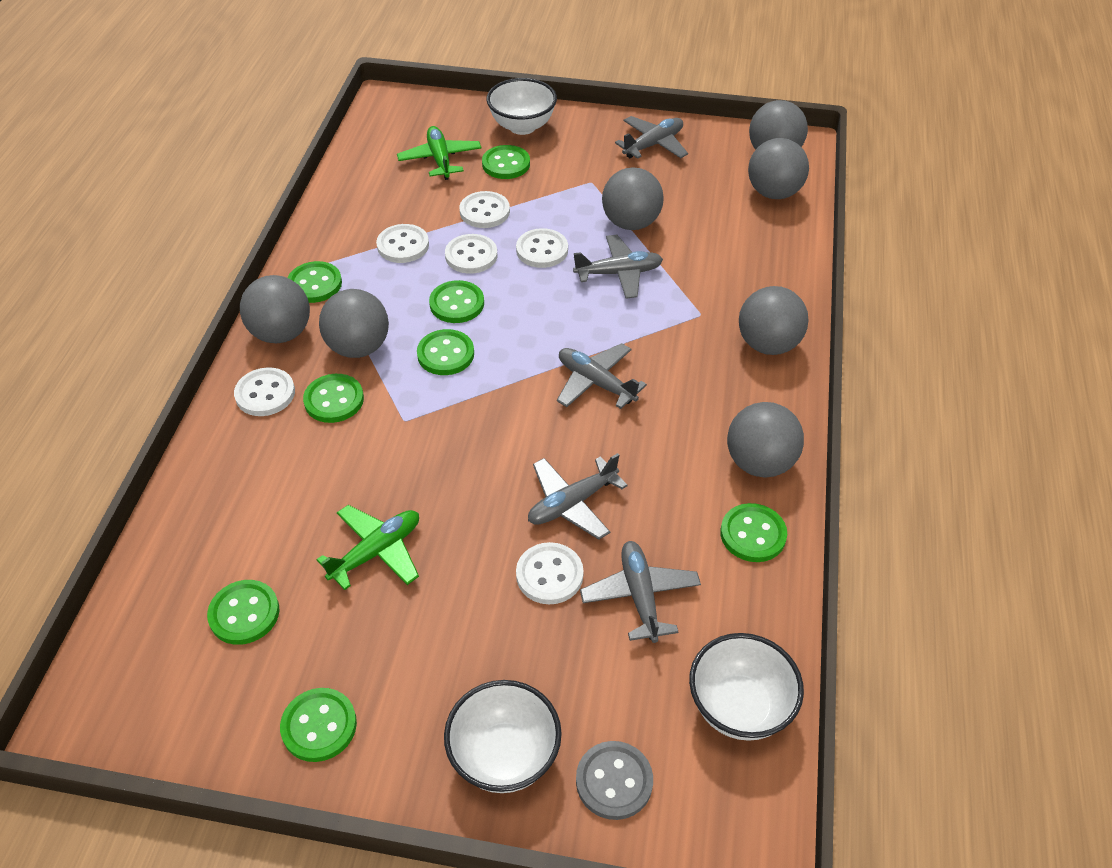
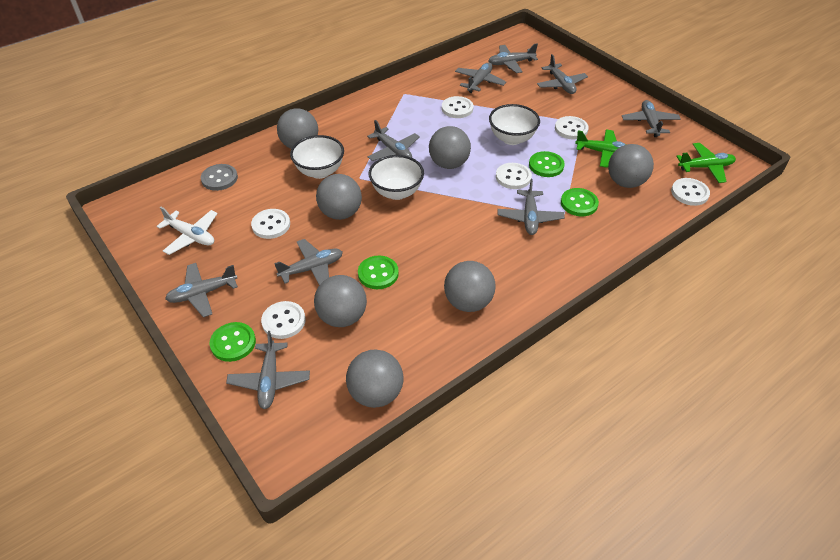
green button: 8 -> 4
grey plane: 5 -> 9
white plane: 0 -> 1

